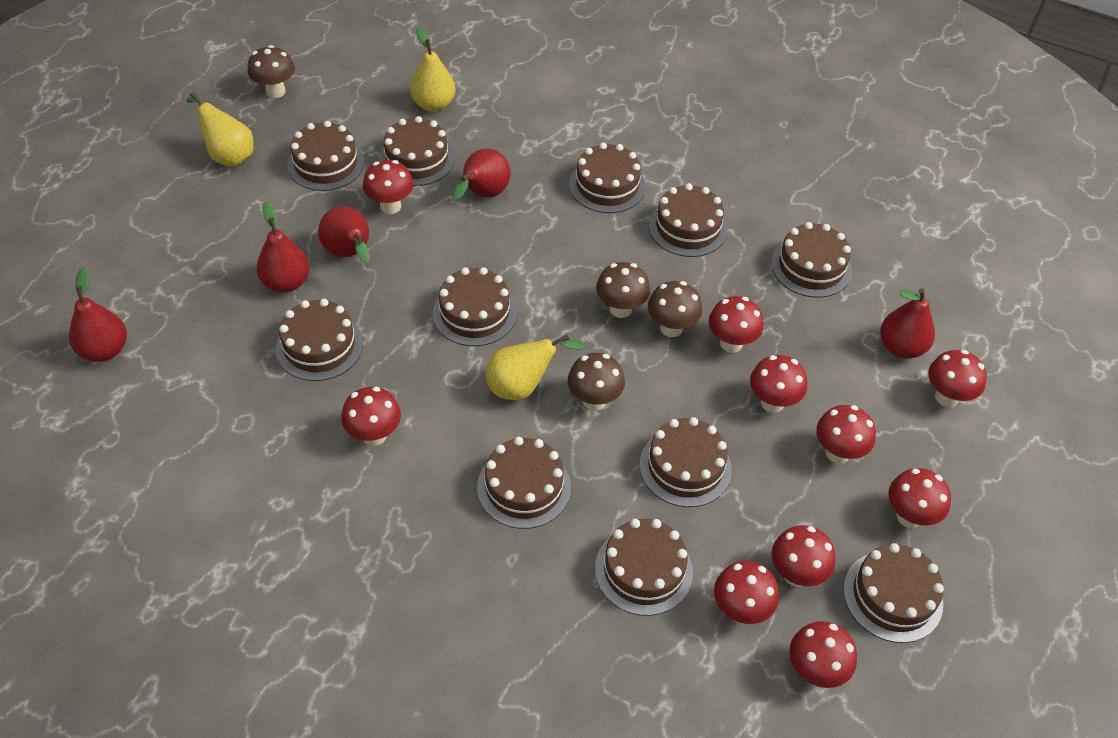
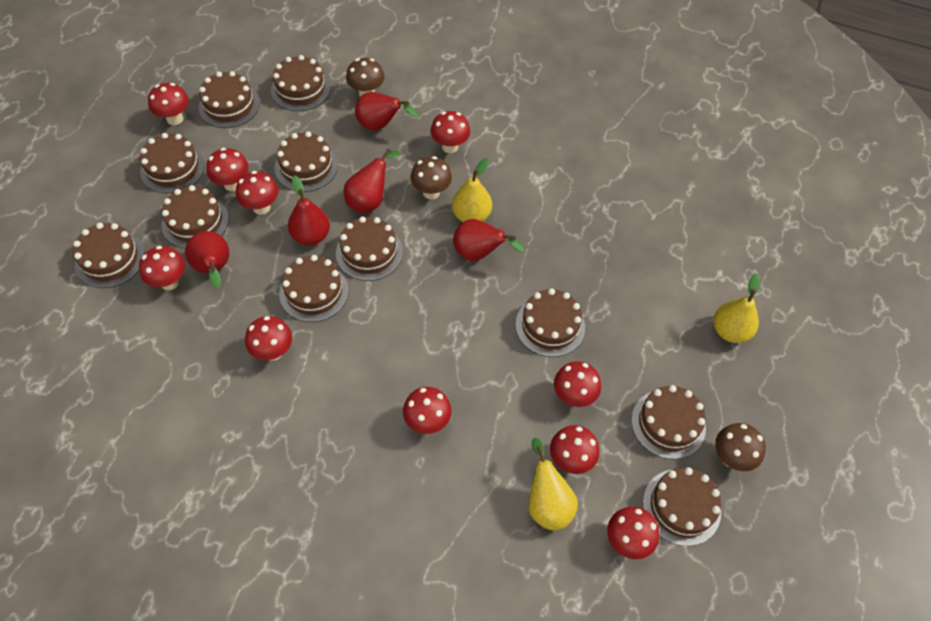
brown mushroom: 4 -> 3

